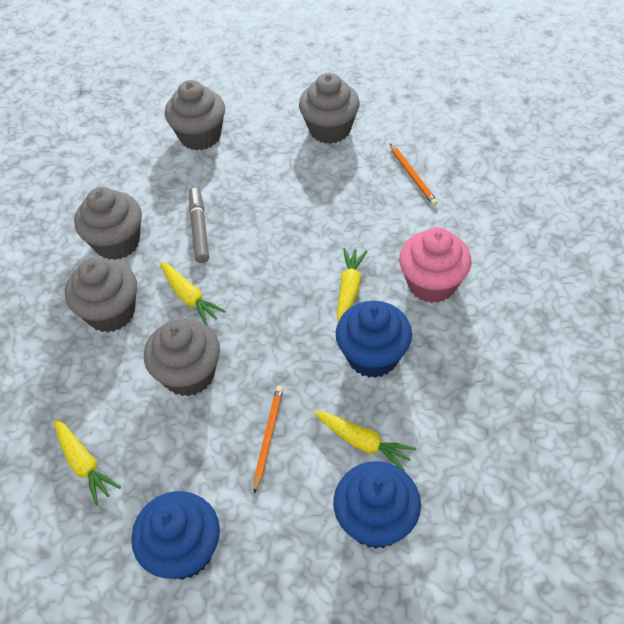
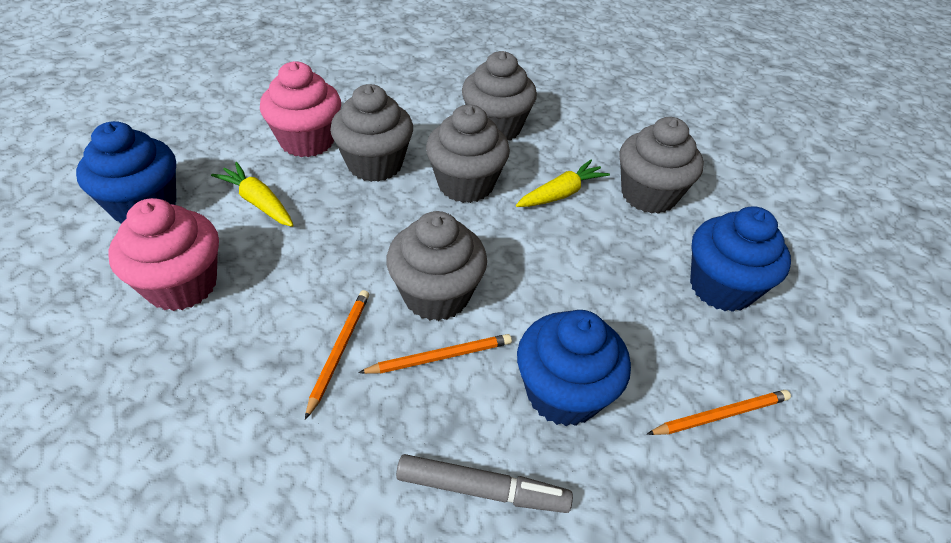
orange pencil: 2 -> 3
pink cupcake: 1 -> 2
yellow carrot: 4 -> 2

